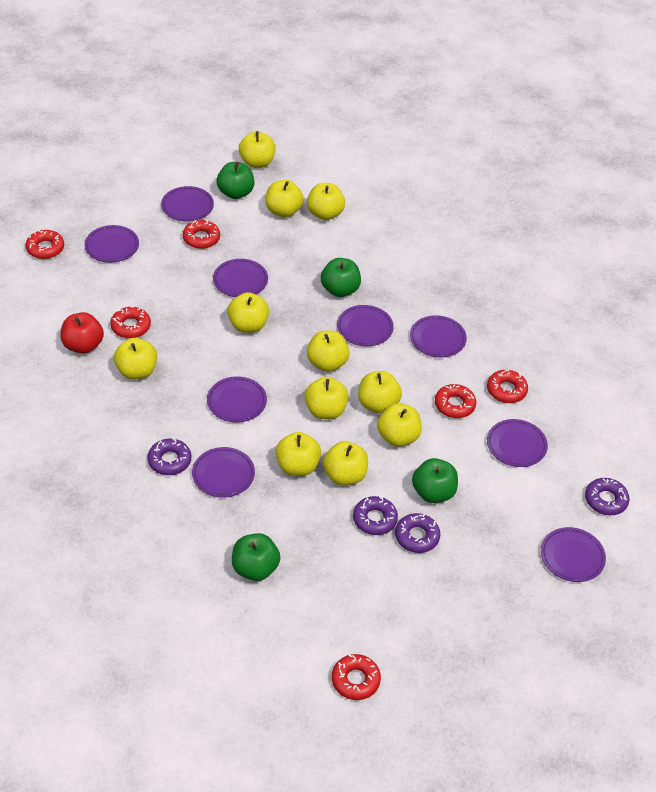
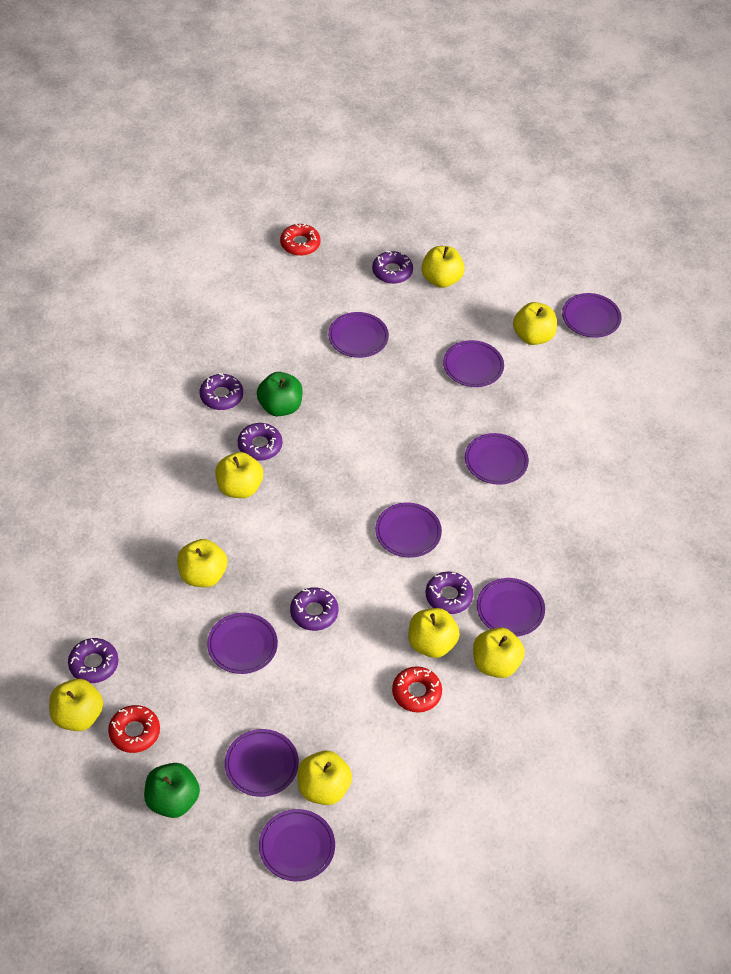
green apple: 4 -> 2
purple donut: 4 -> 6
red apple: 1 -> 0
red donut: 6 -> 3
yellow apple: 11 -> 8

